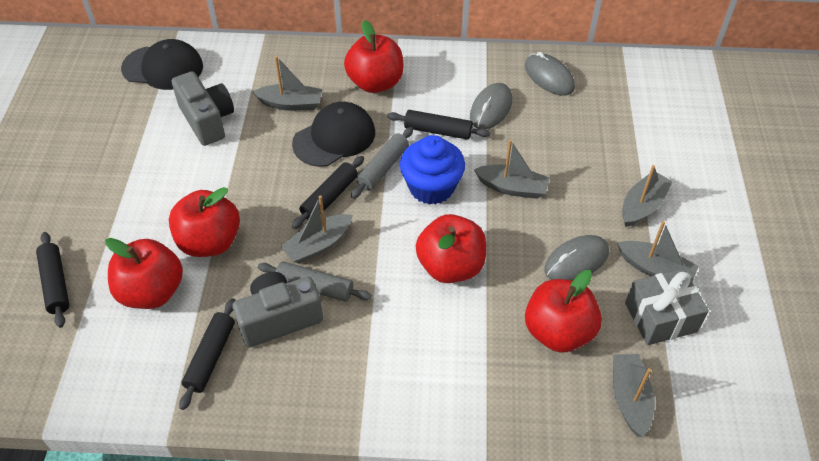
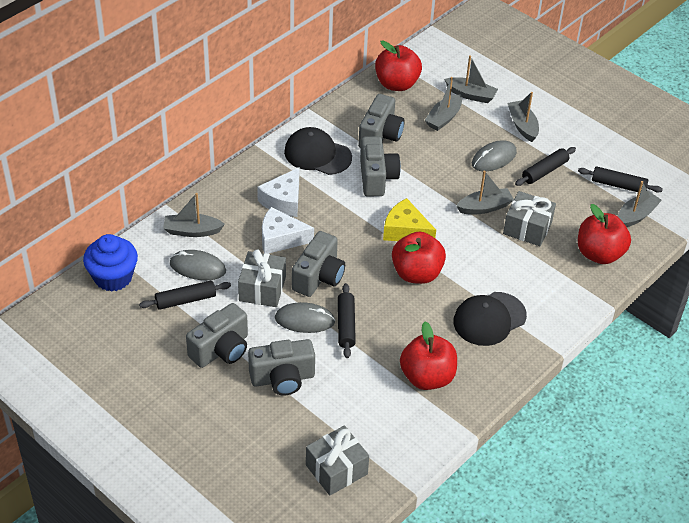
grey camera: 2 -> 5
grey gift: 1 -> 3
grey rolling pin: 2 -> 0
red apple: 5 -> 4
white cheese: 0 -> 2
yellow cheese: 0 -> 1

